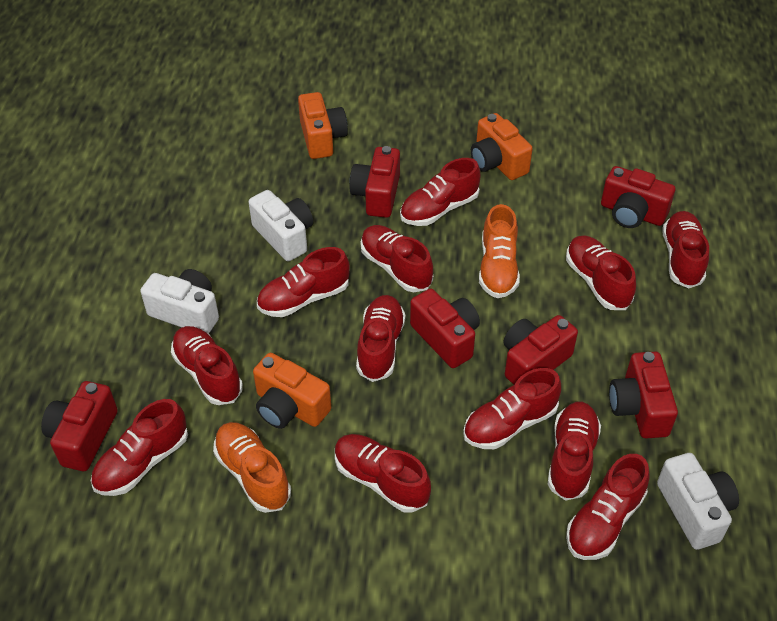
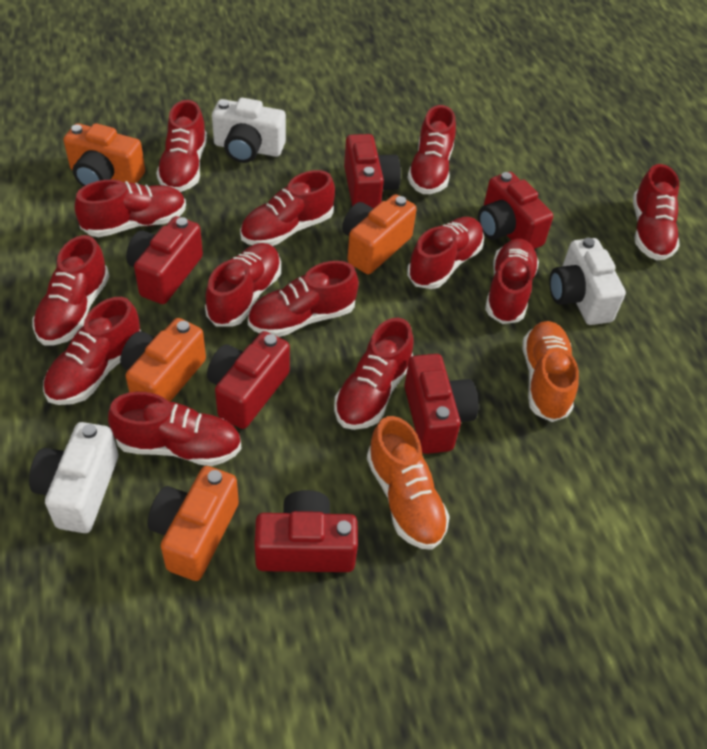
orange camera: 3 -> 4
red shoe: 12 -> 13

